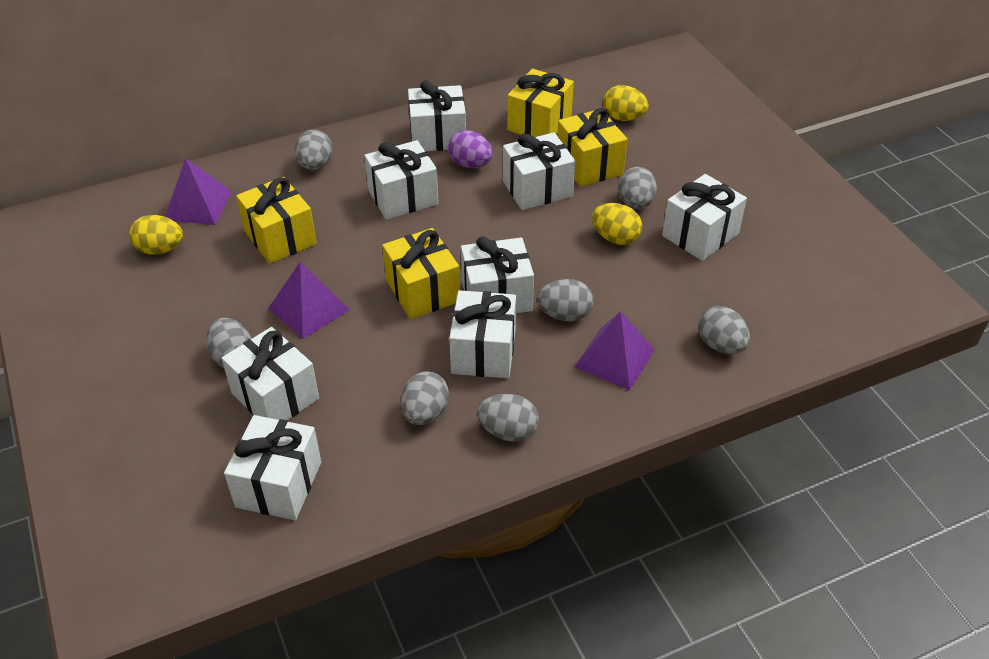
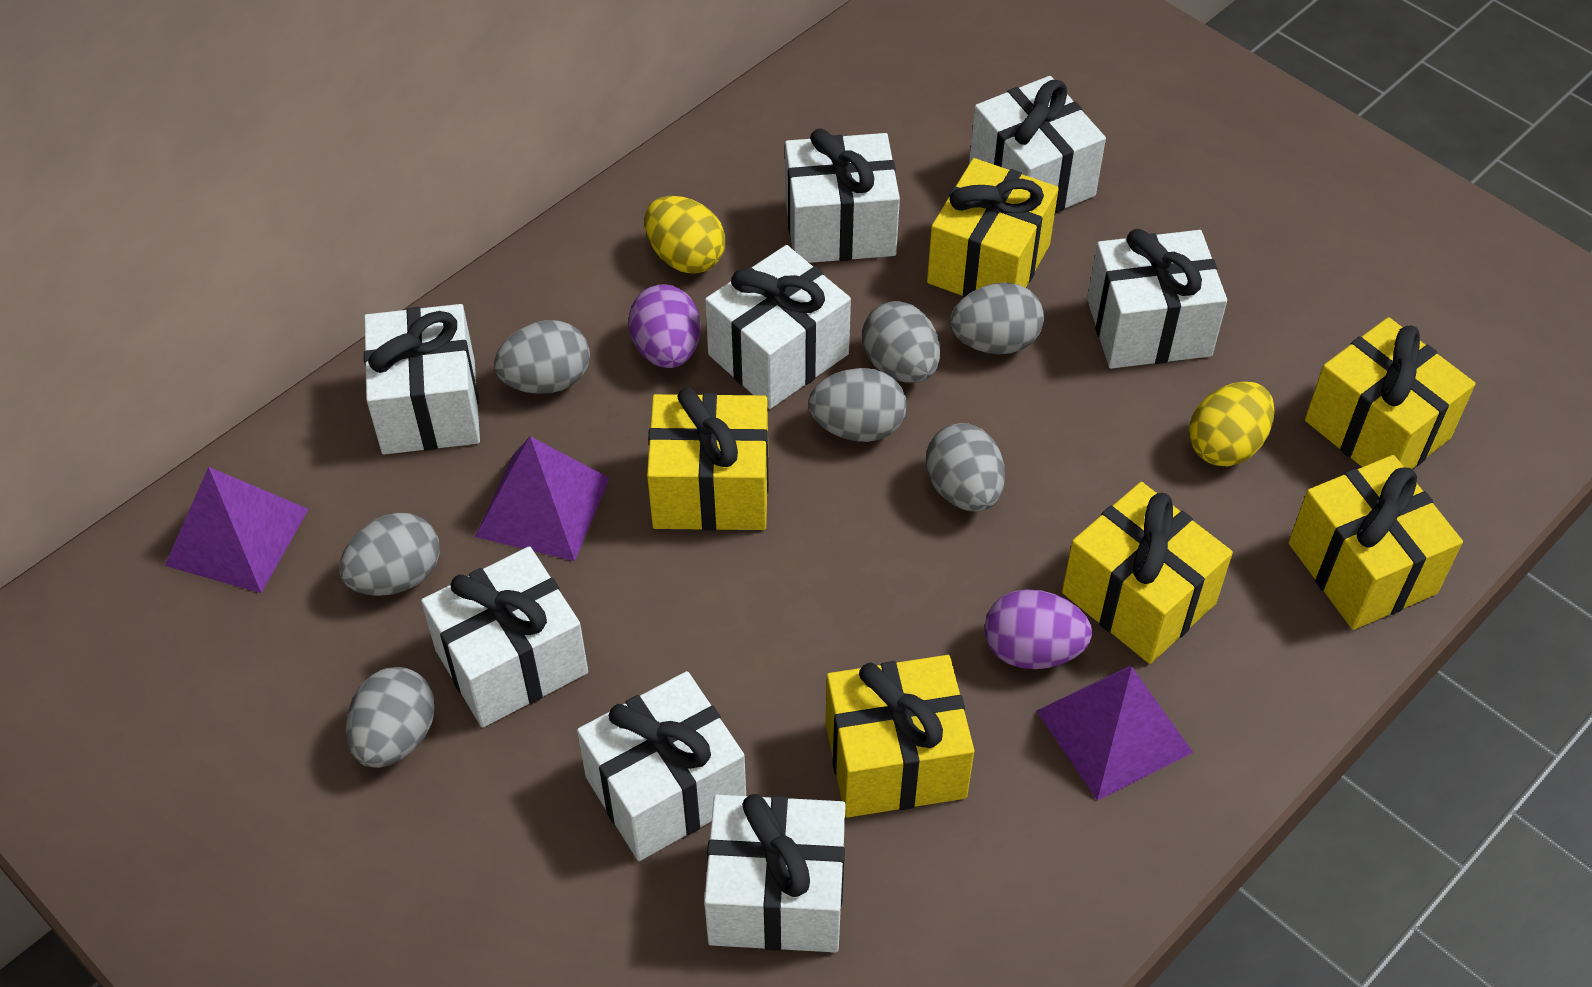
purple egg: 1 -> 2
yellow egg: 3 -> 2
yellow gift: 4 -> 6

